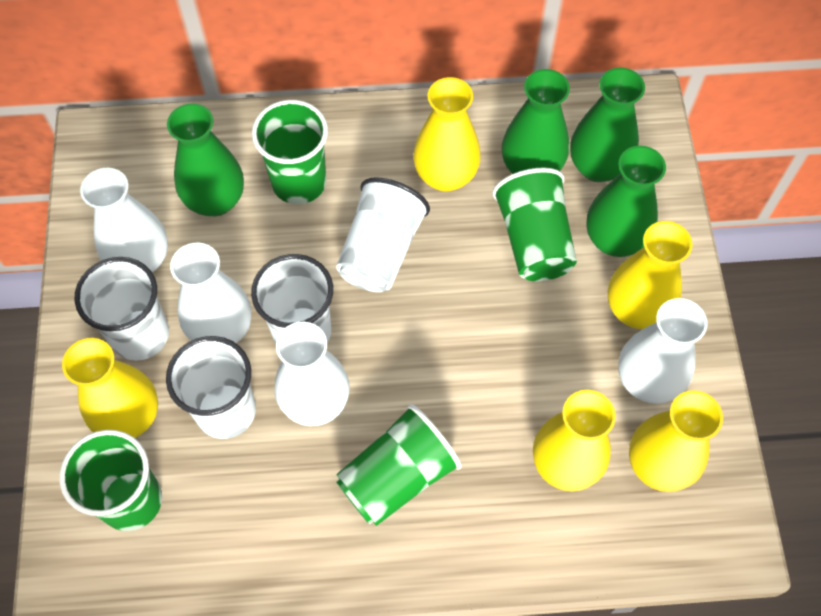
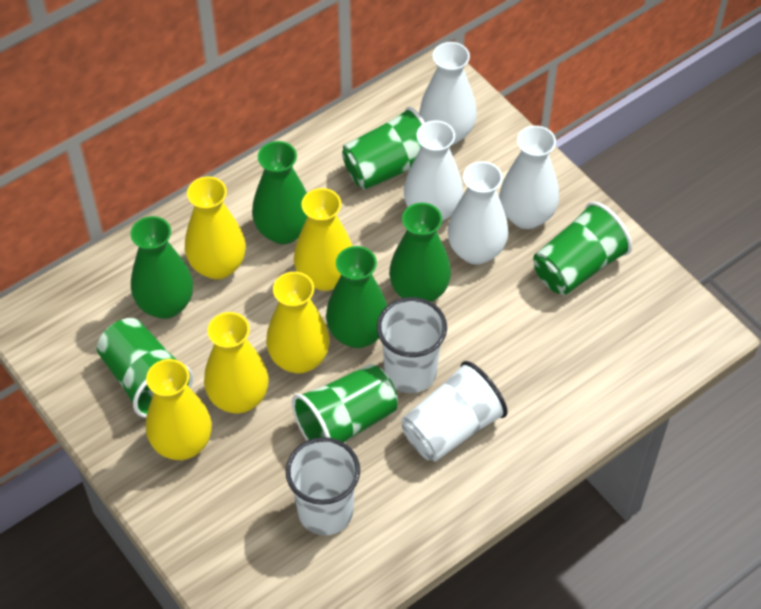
white cup: 4 -> 3

